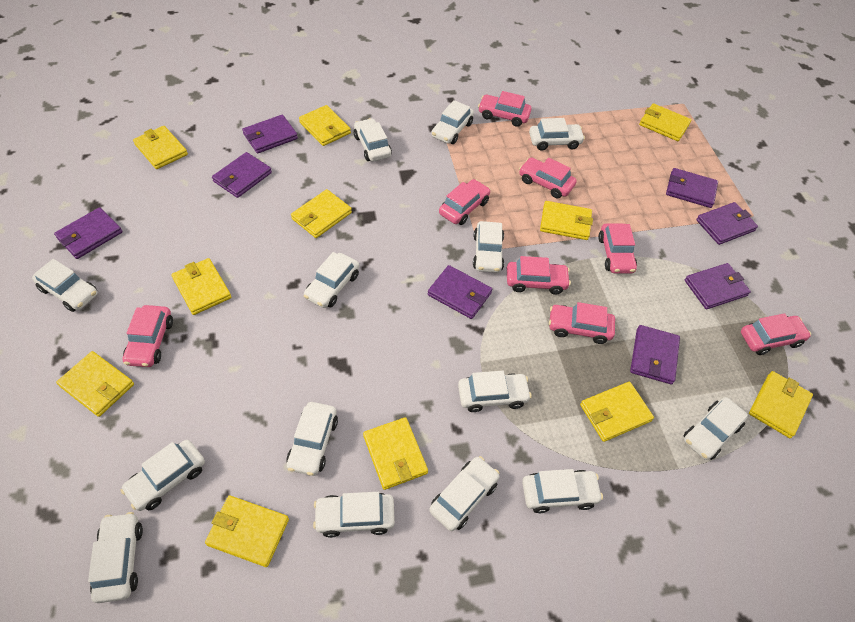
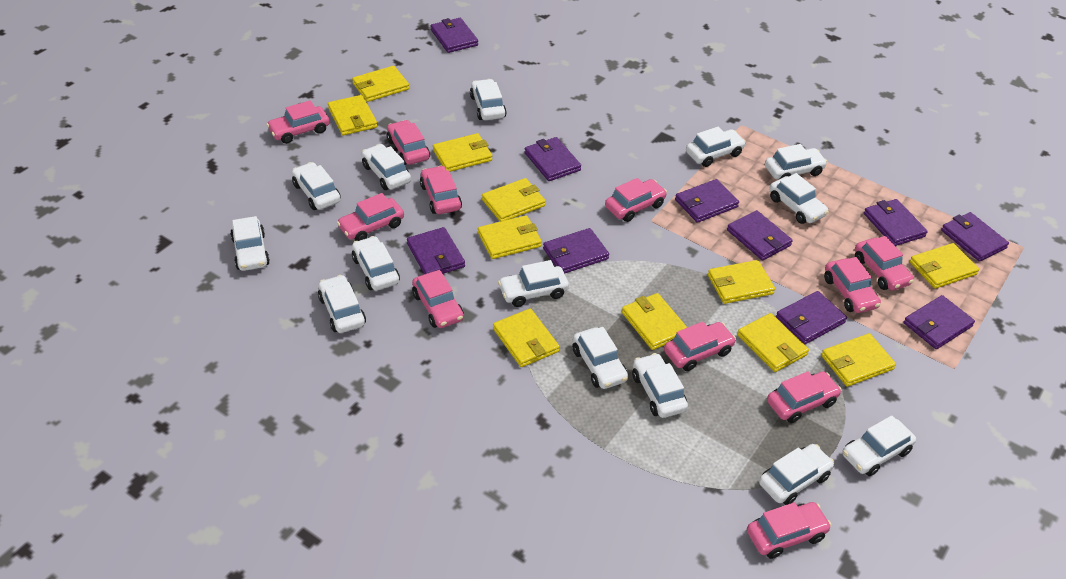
pink car: 8 -> 11
purple wallet: 8 -> 10

